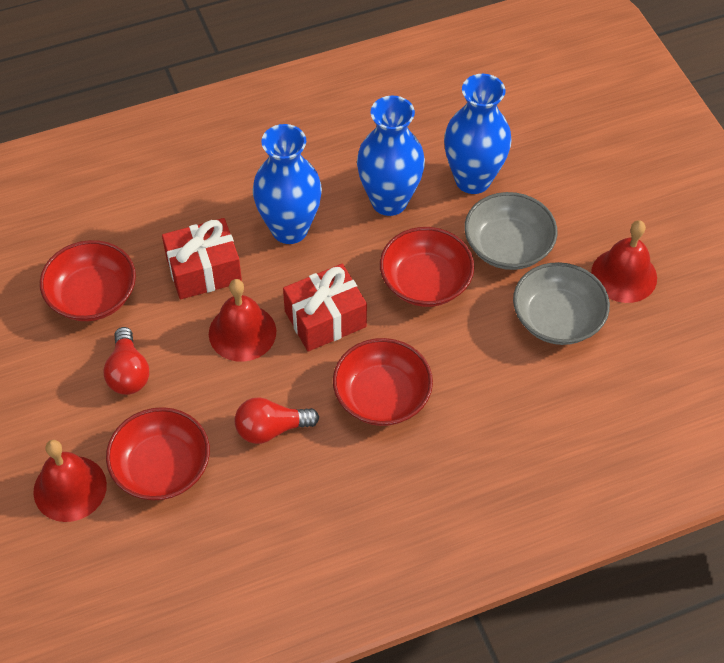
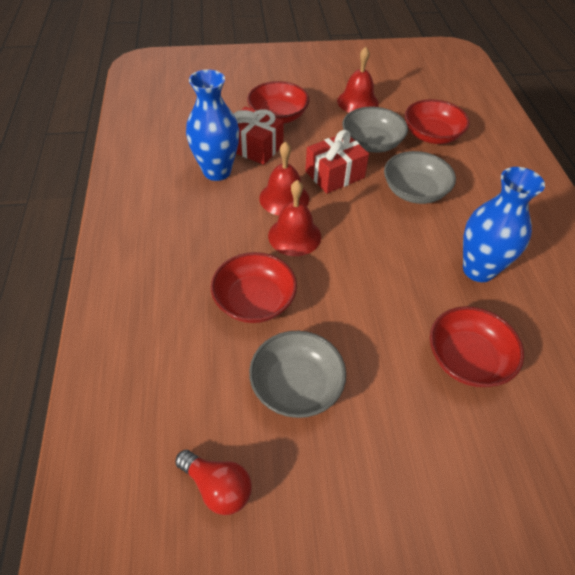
blue vase: 3 -> 2
grey bowl: 2 -> 3
red light bulb: 2 -> 1

